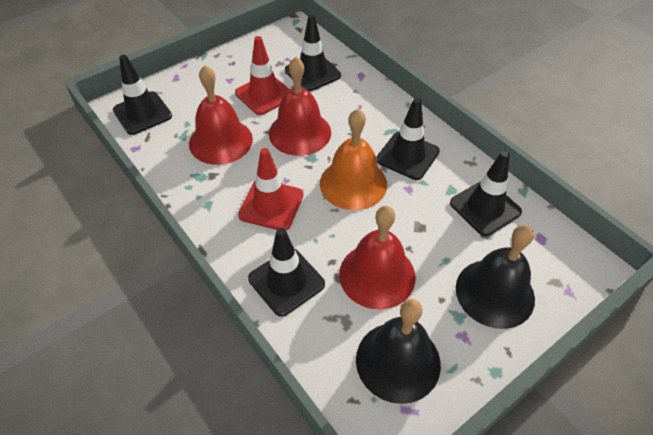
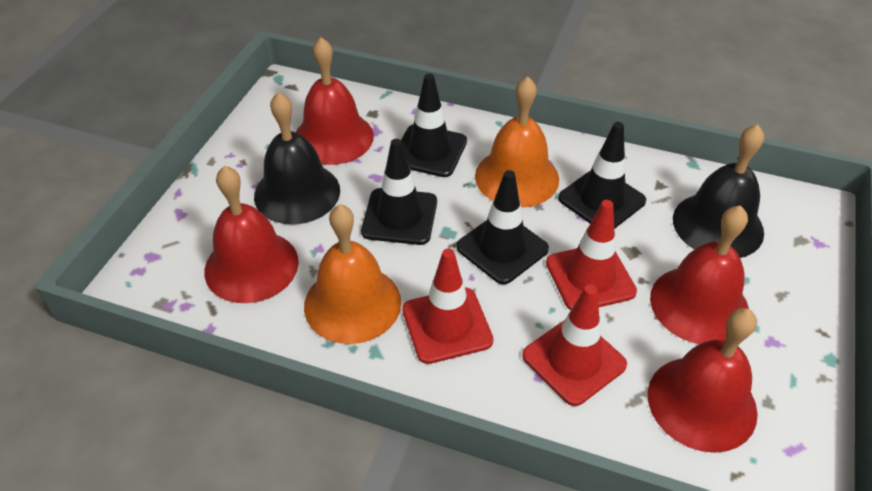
black traffic cone: 5 -> 4
orange bell: 1 -> 2
red bell: 3 -> 4
red traffic cone: 2 -> 3

